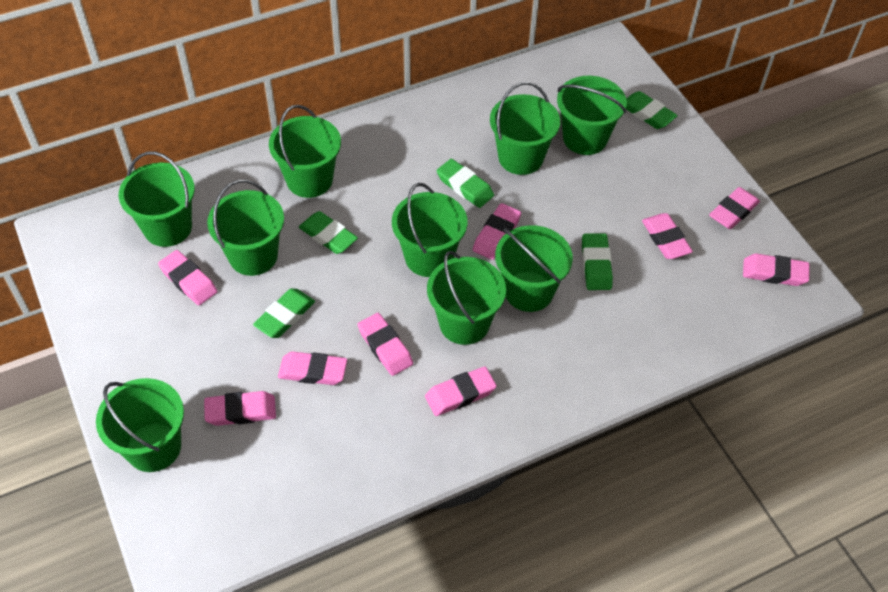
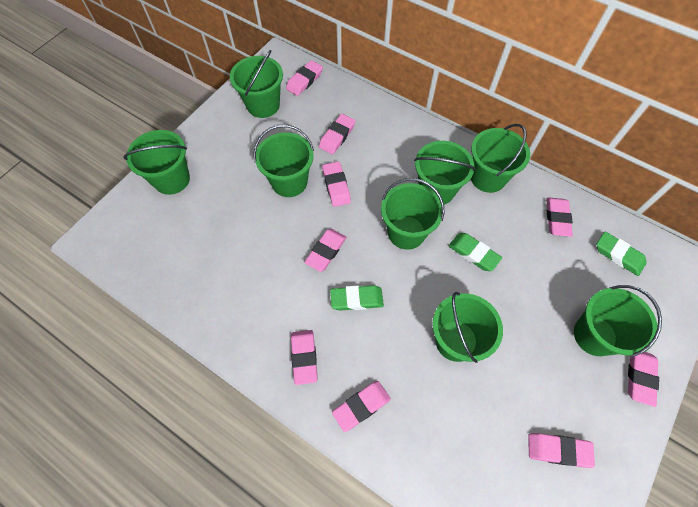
green bucket: 9 -> 8
green eraser: 5 -> 3

